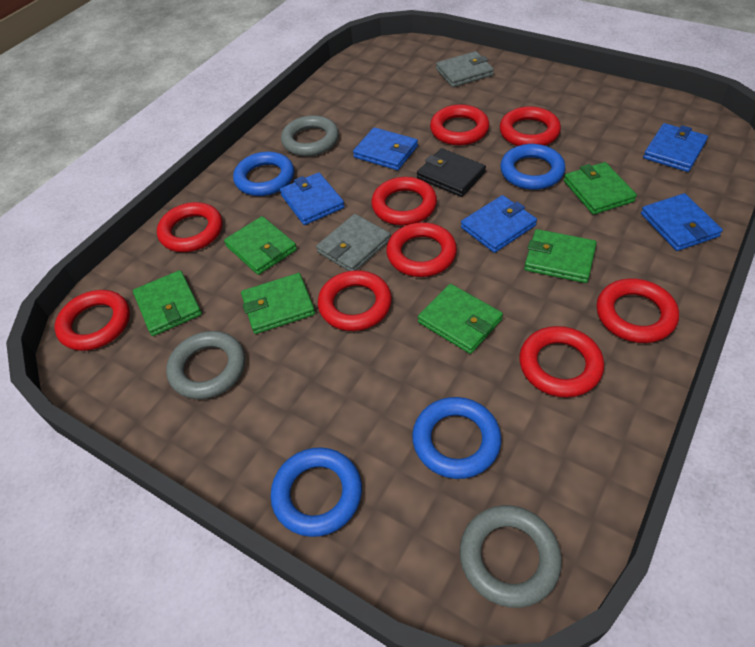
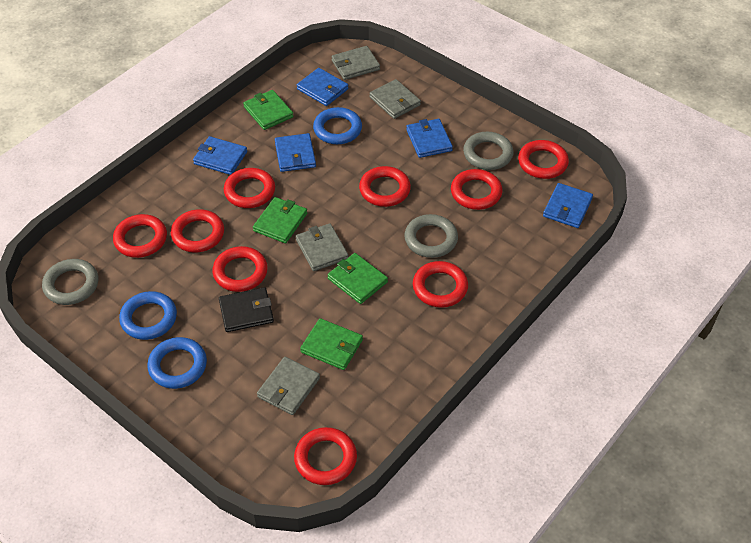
blue ring: 4 -> 3
green wallet: 6 -> 4
grey wallet: 2 -> 4

